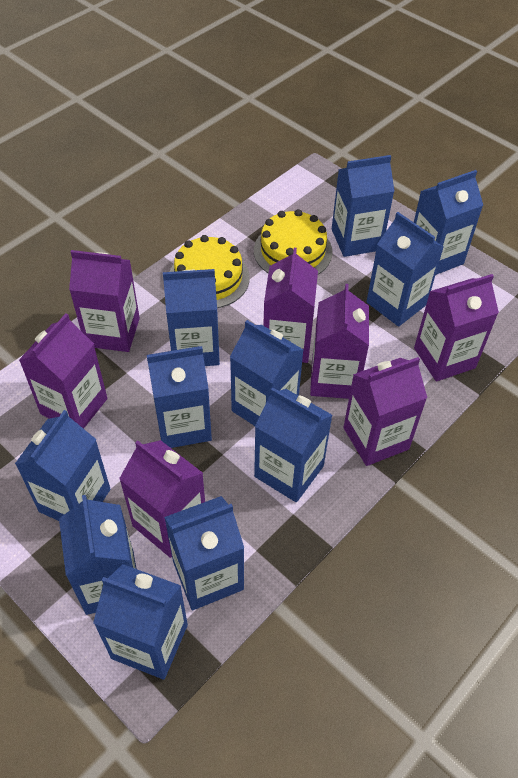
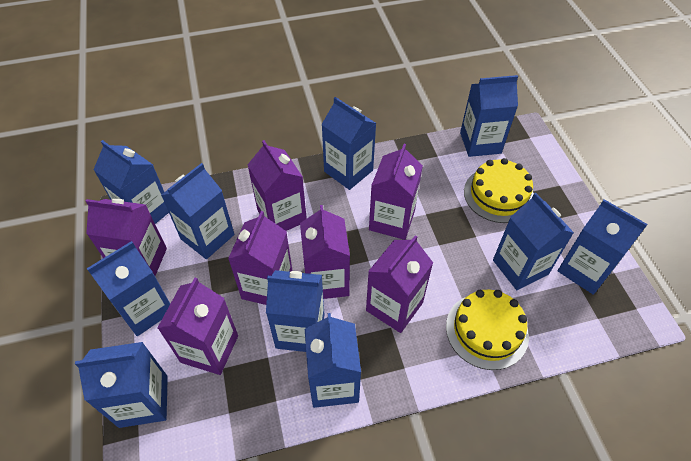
blue carton: 11 -> 10

